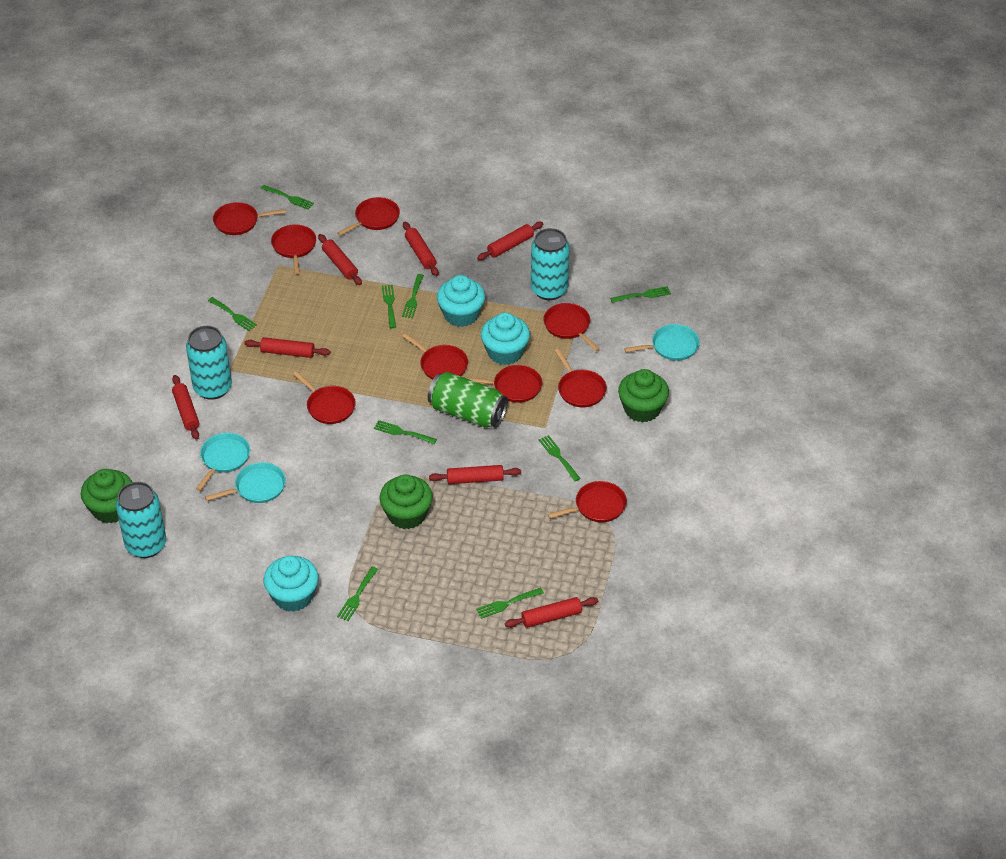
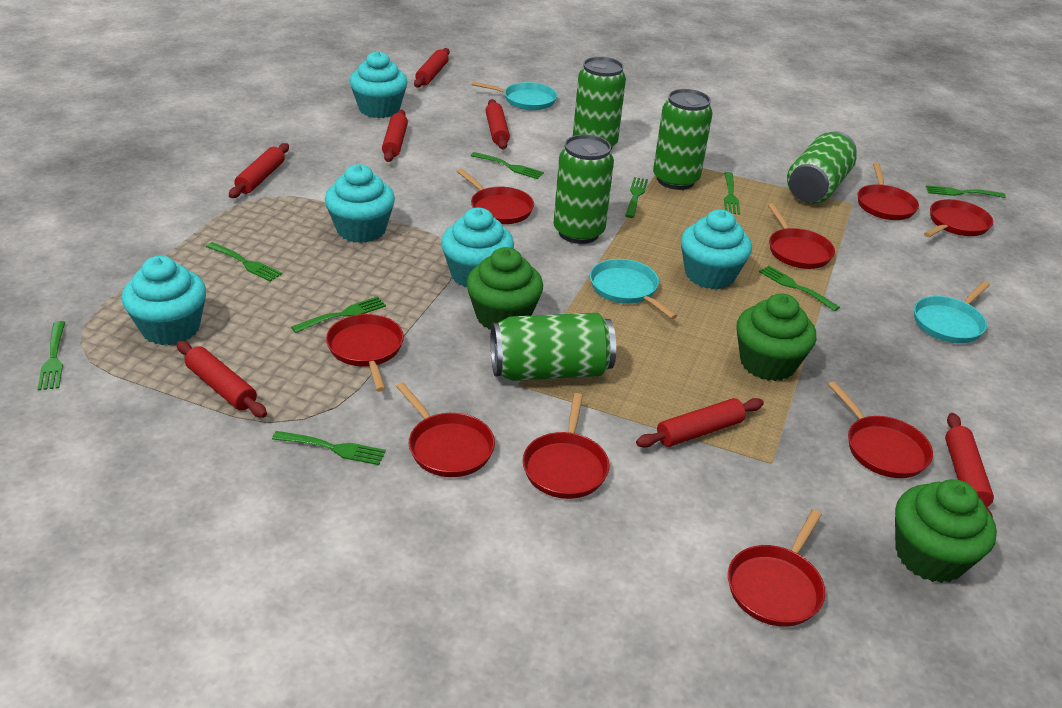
green can: 1 -> 5
turquoise can: 3 -> 0
turquoise cupcake: 3 -> 5

